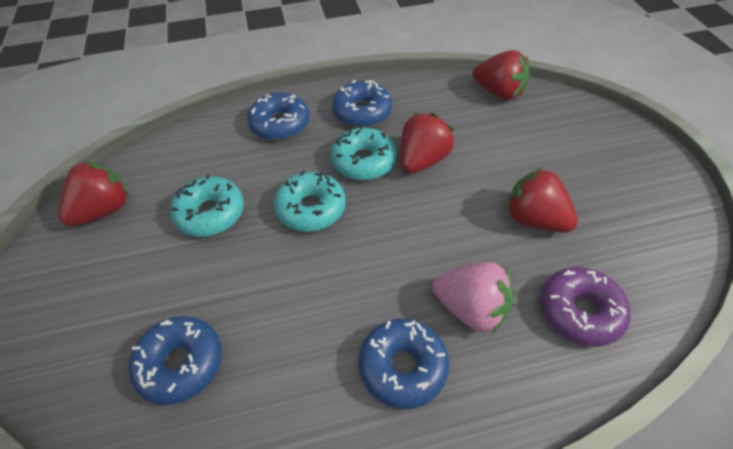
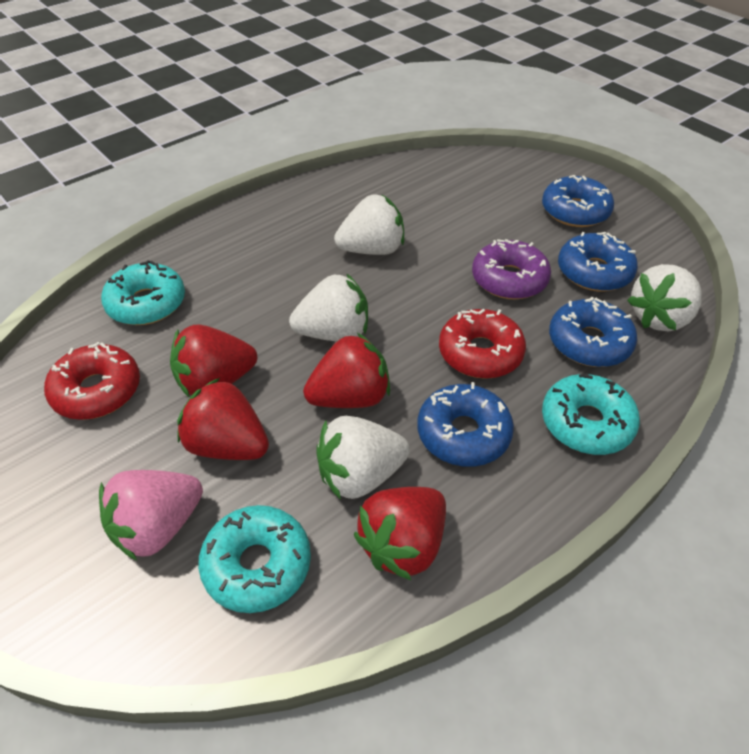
red donut: 0 -> 2
white strawberry: 0 -> 4

